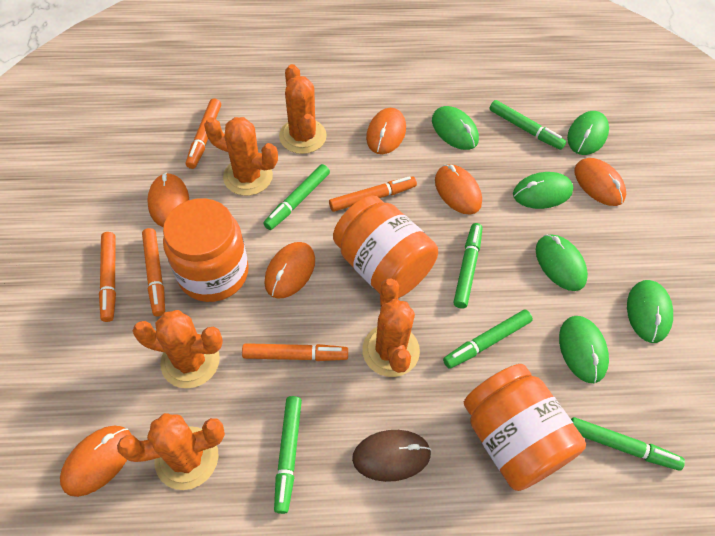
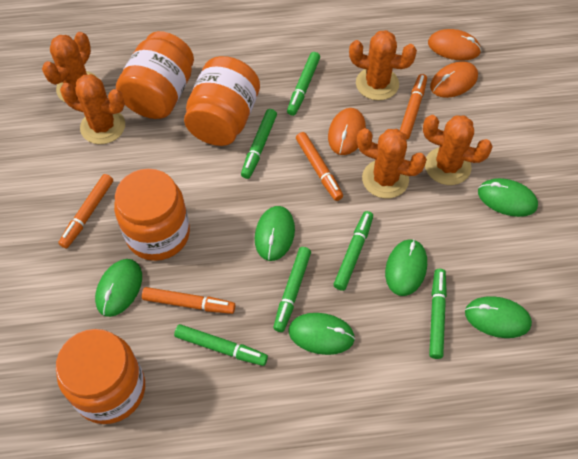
brown mouse: 1 -> 0
orange jar: 3 -> 4
orange marker: 5 -> 4
orange mouse: 6 -> 3

